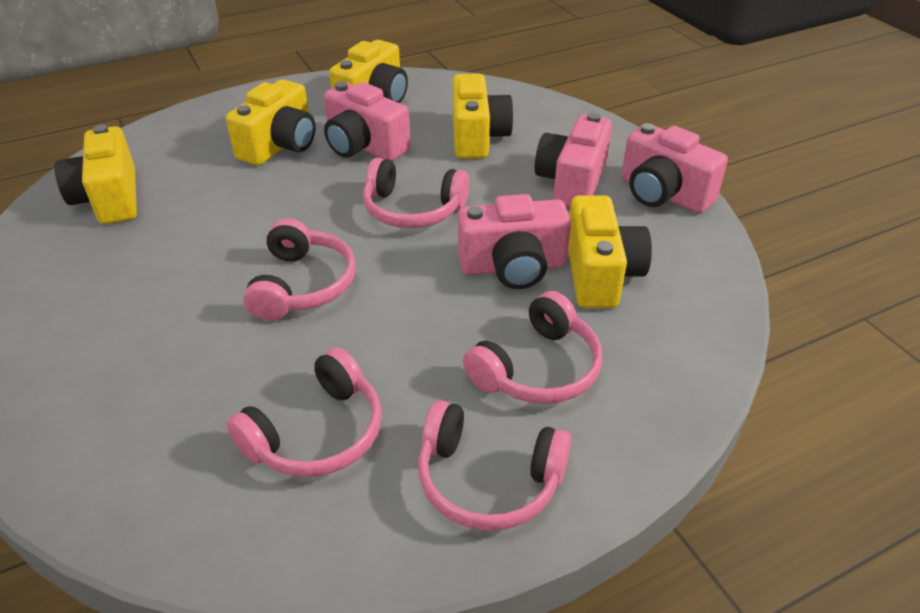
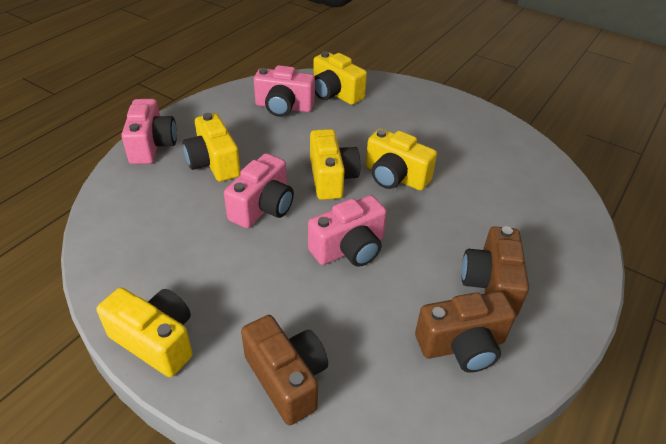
brown camera: 0 -> 3
pink headphones: 5 -> 0

